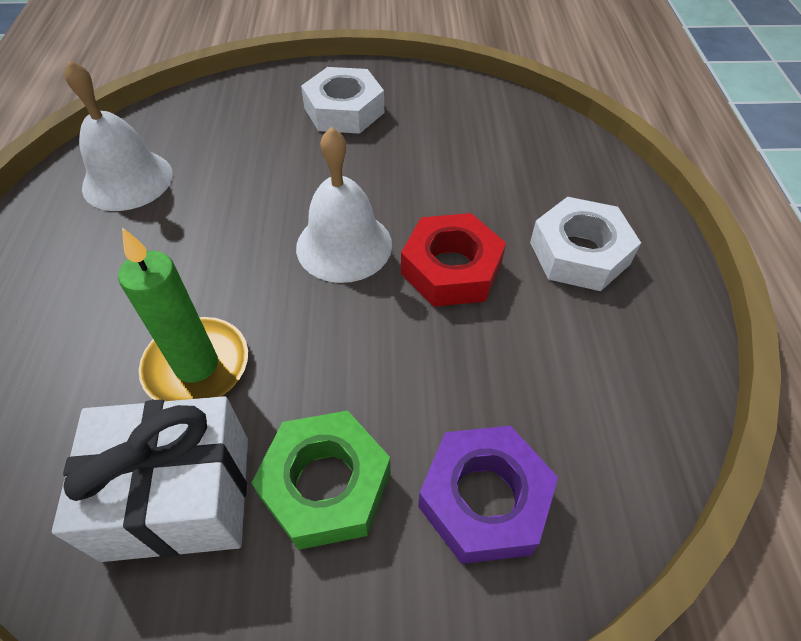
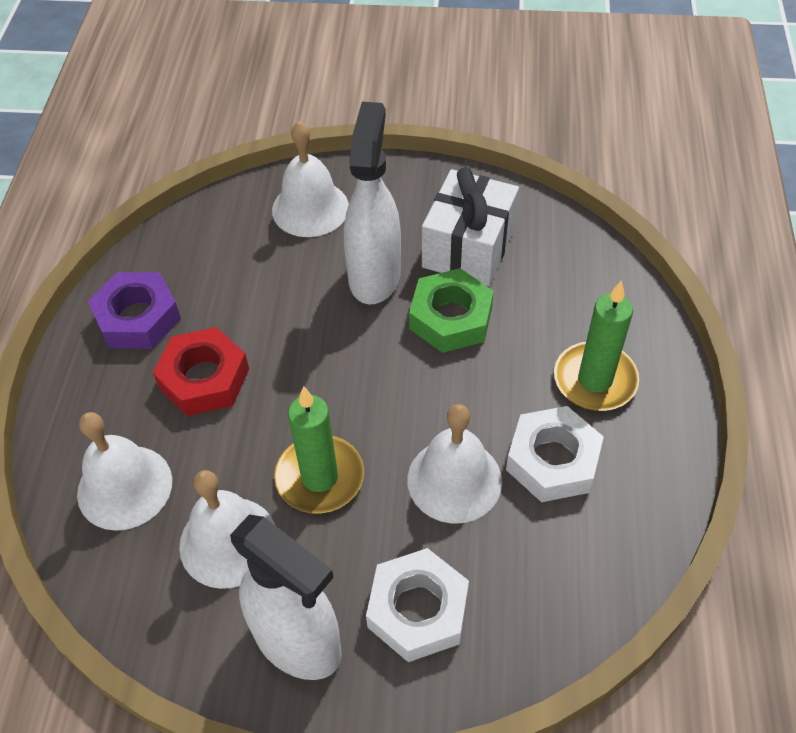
green candle: 1 -> 2
white bell: 2 -> 4
white spray bottle: 0 -> 2

